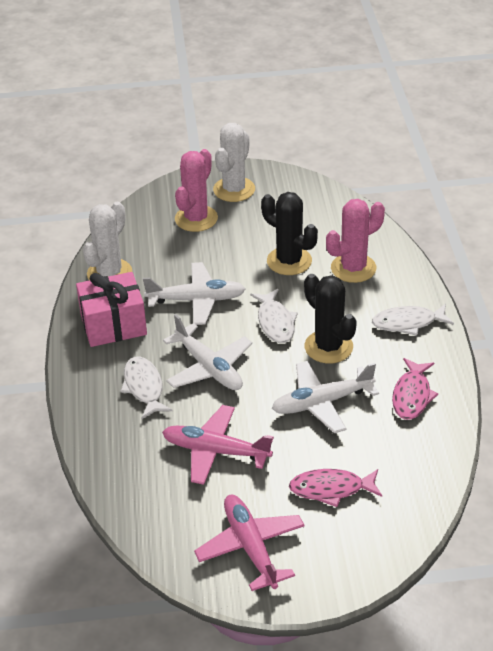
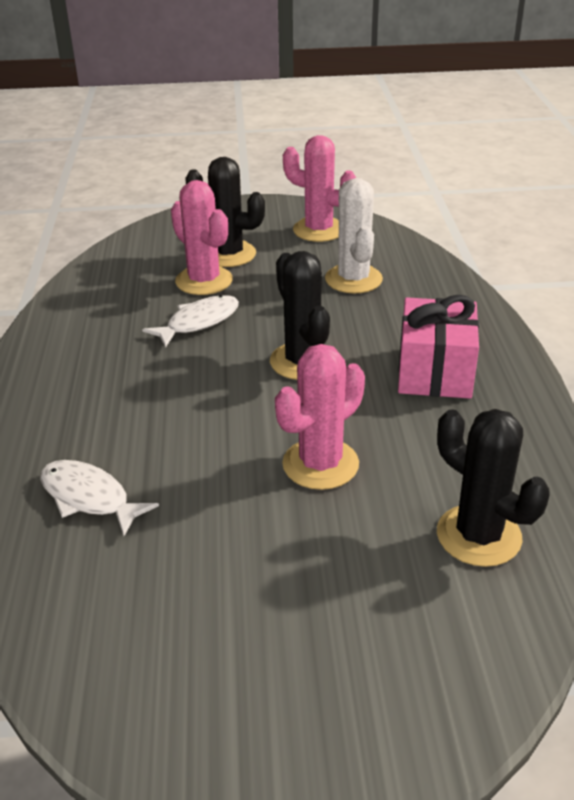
black cactus: 2 -> 3
pink cactus: 2 -> 3
pink fish: 2 -> 0
pink plane: 2 -> 0
white cactus: 2 -> 1
white fish: 3 -> 2
white plane: 3 -> 0

